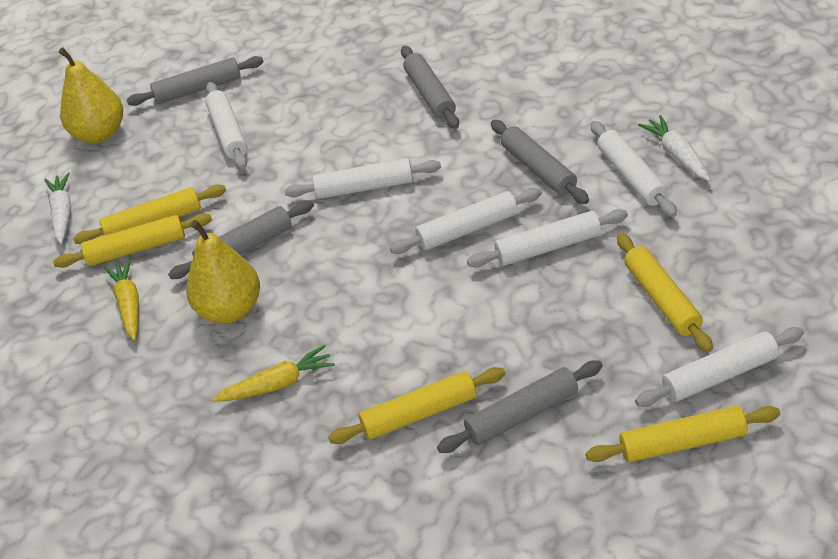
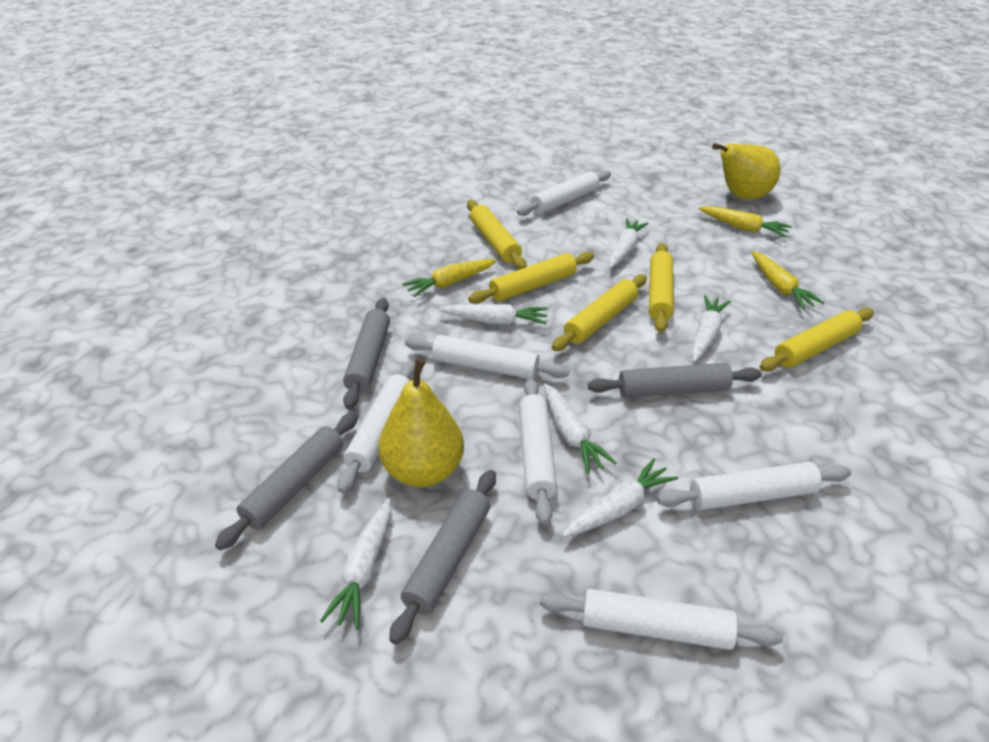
grey rolling pin: 5 -> 4
white carrot: 2 -> 6
yellow carrot: 2 -> 3

